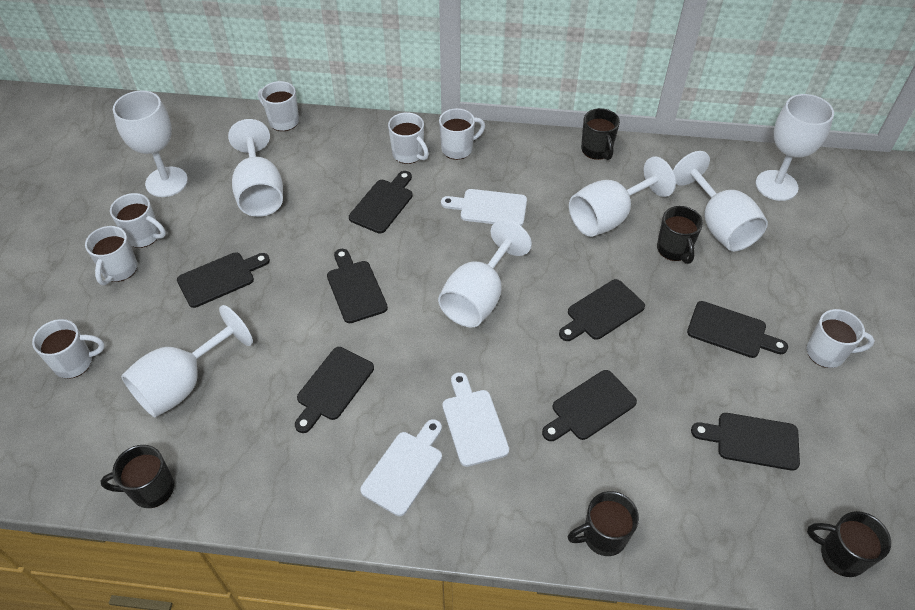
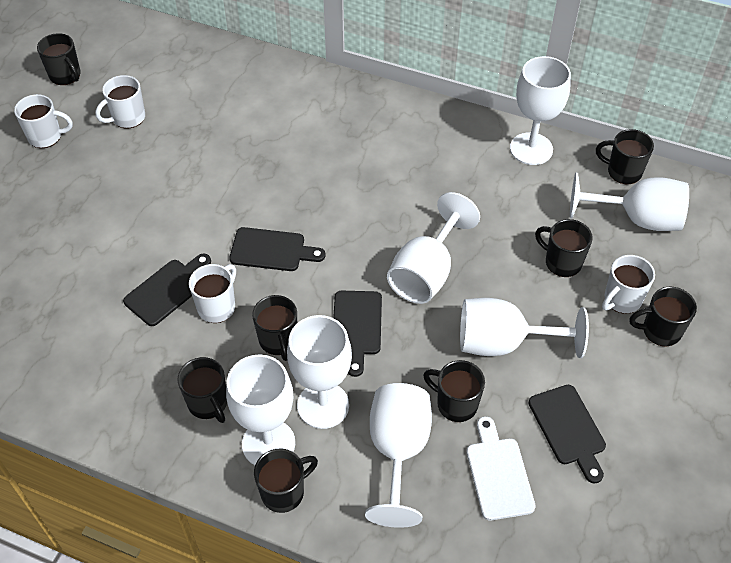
black cutting board: 8 -> 4
black mug: 5 -> 8
white cutting board: 3 -> 1
white mug: 7 -> 4

